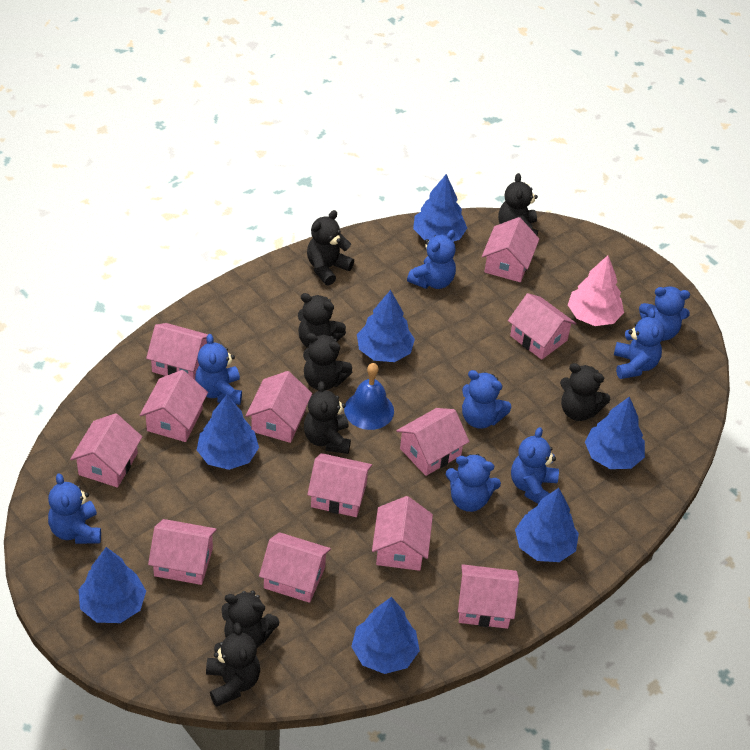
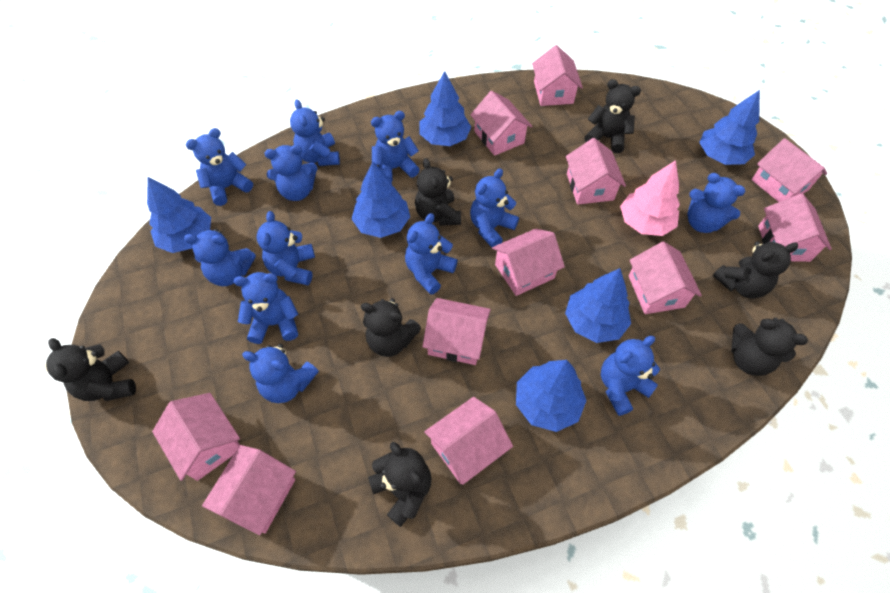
black teddy bear: 8 -> 7
blue bell: 1 -> 0
blue teddy bear: 8 -> 12
blue tree: 7 -> 6
pink house: 12 -> 11

